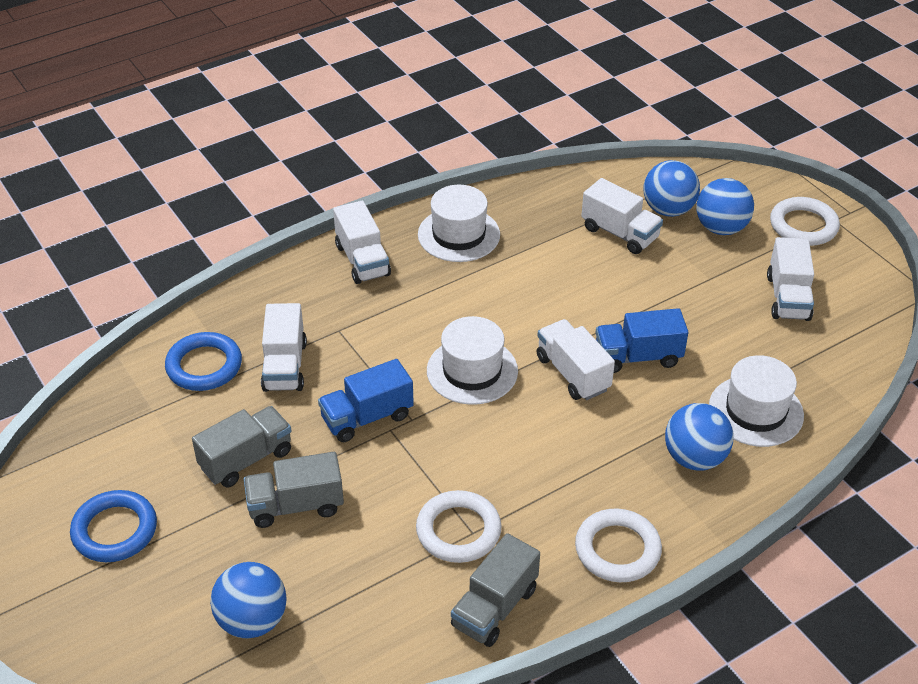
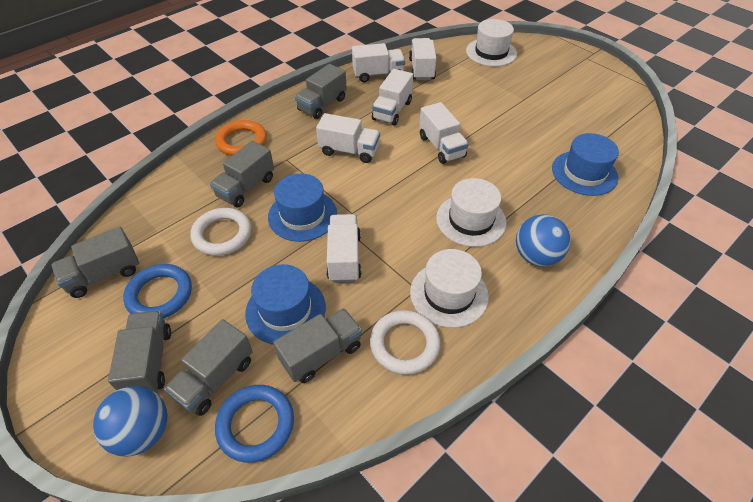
blue ball: 4 -> 2
blue hat: 0 -> 3
blue truck: 2 -> 0
grey truck: 3 -> 6
orange ring: 0 -> 1
white ring: 3 -> 2
white truck: 5 -> 6

